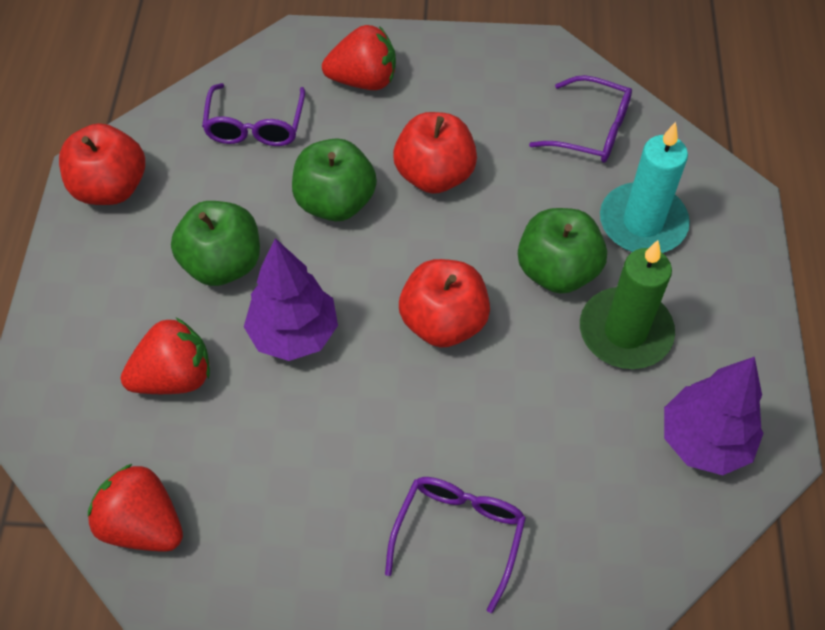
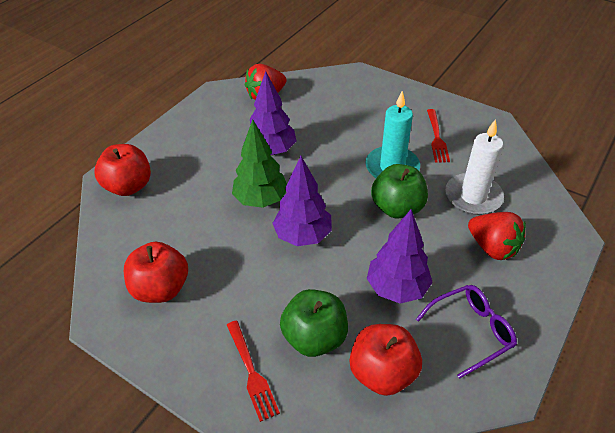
green apple: 3 -> 2
green candle: 1 -> 0
green tree: 0 -> 1
purple glasses: 3 -> 1
purple tree: 2 -> 3
red fork: 0 -> 2
red strawberry: 3 -> 2
white candle: 0 -> 1

